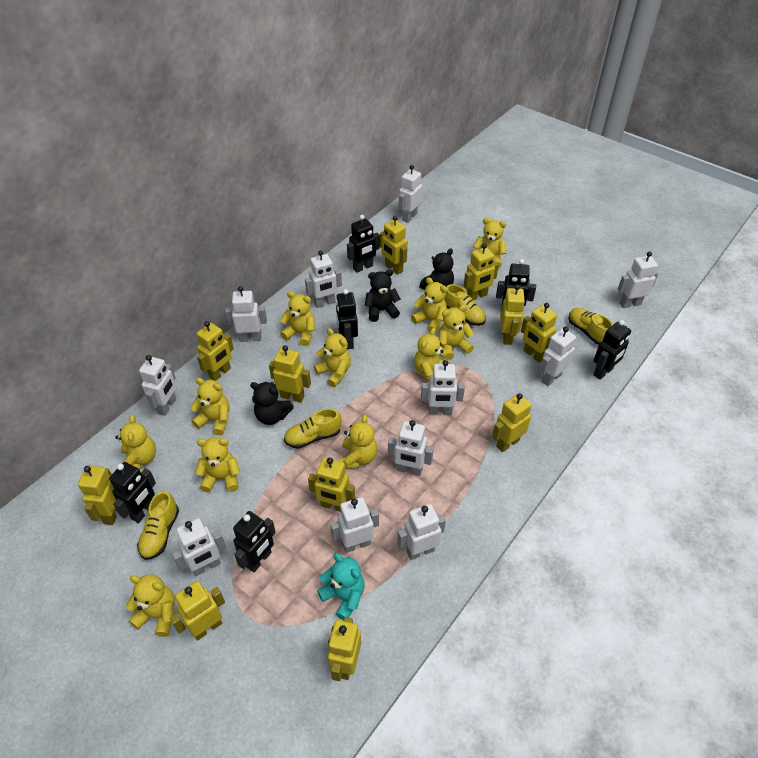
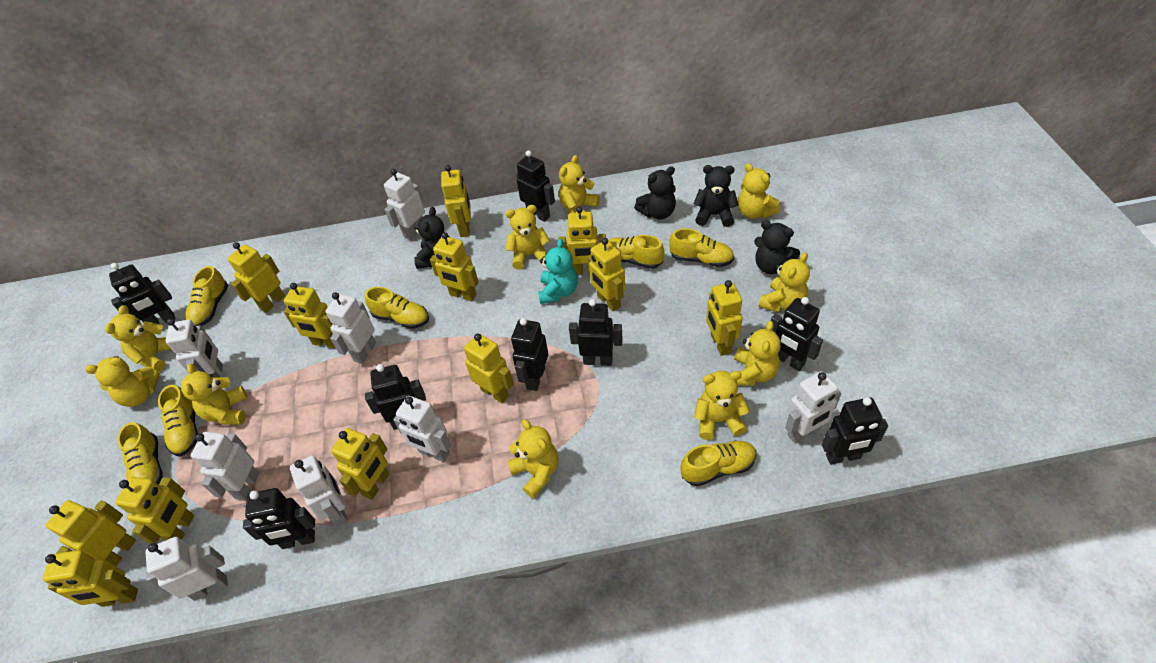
black robot: 6 -> 8
black teddy bear: 3 -> 4
white robot: 11 -> 8
yellow robot: 11 -> 12
yellow shoe: 4 -> 7
yellow teddy bear: 11 -> 10

